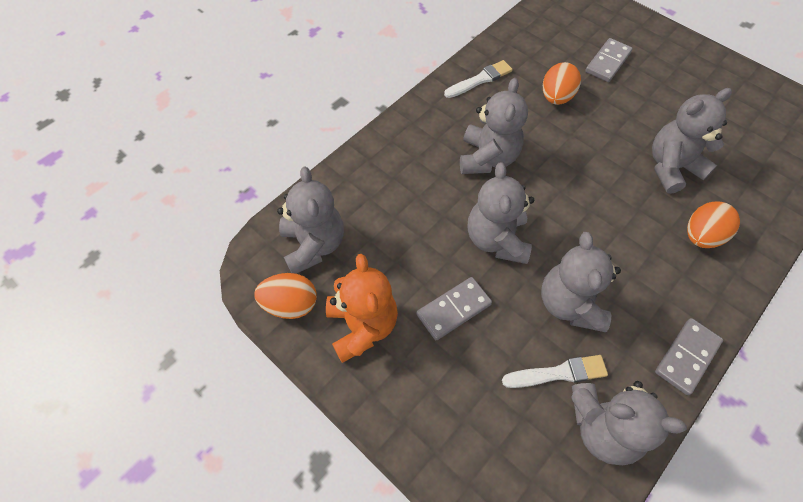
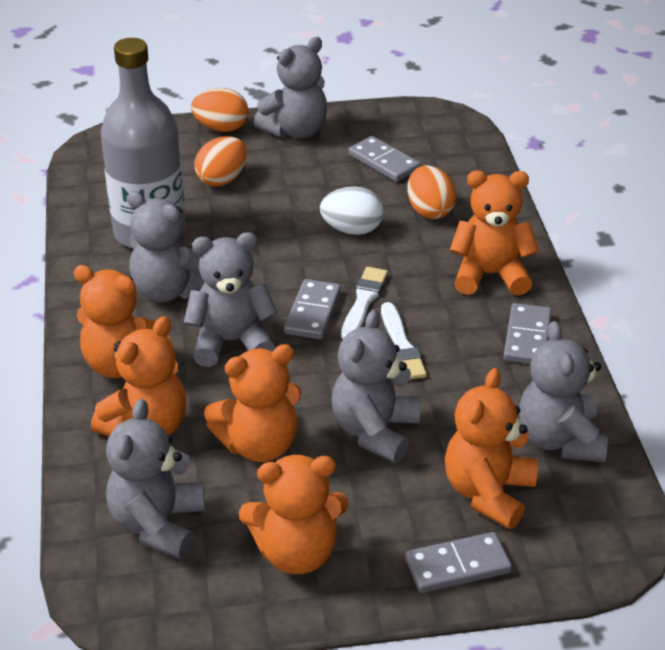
grey bottle: 0 -> 1
grey domino: 3 -> 4
orange teddy bear: 1 -> 6
white egg: 0 -> 1

